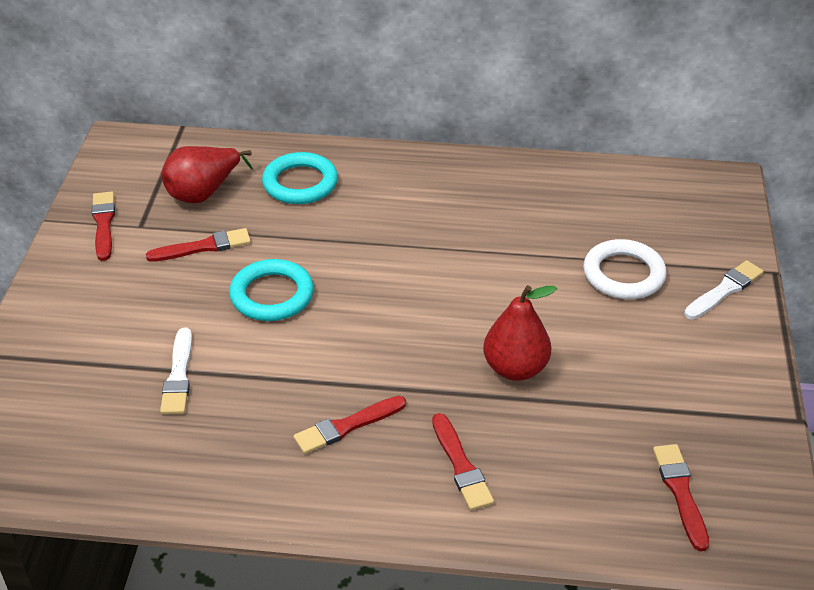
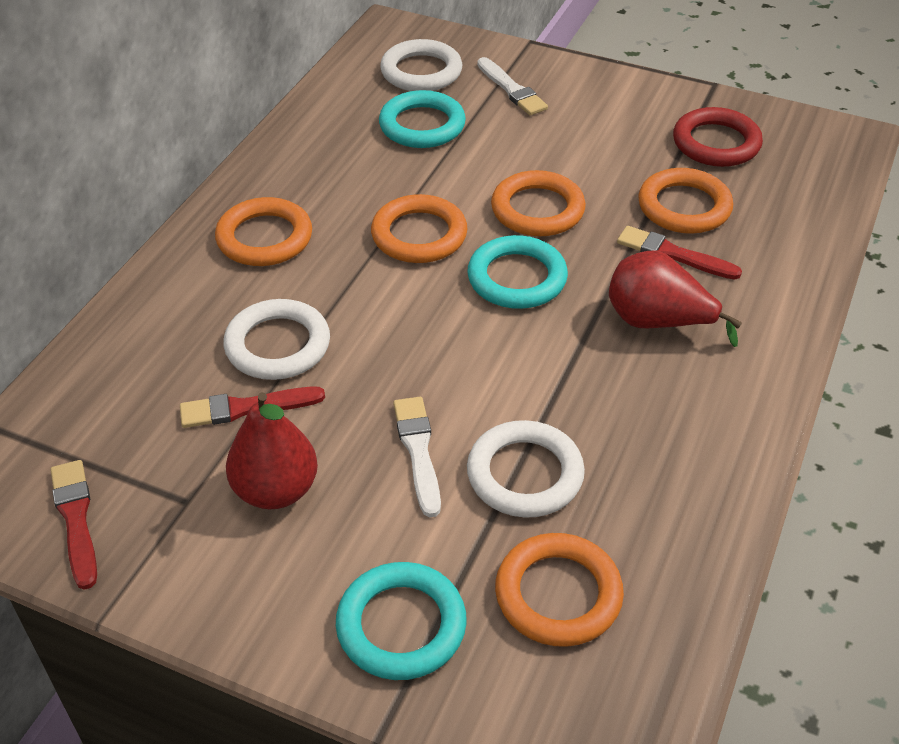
orange ring: 0 -> 5
red brush: 5 -> 3
red ring: 0 -> 1
turquoise ring: 2 -> 3
white ring: 1 -> 3

